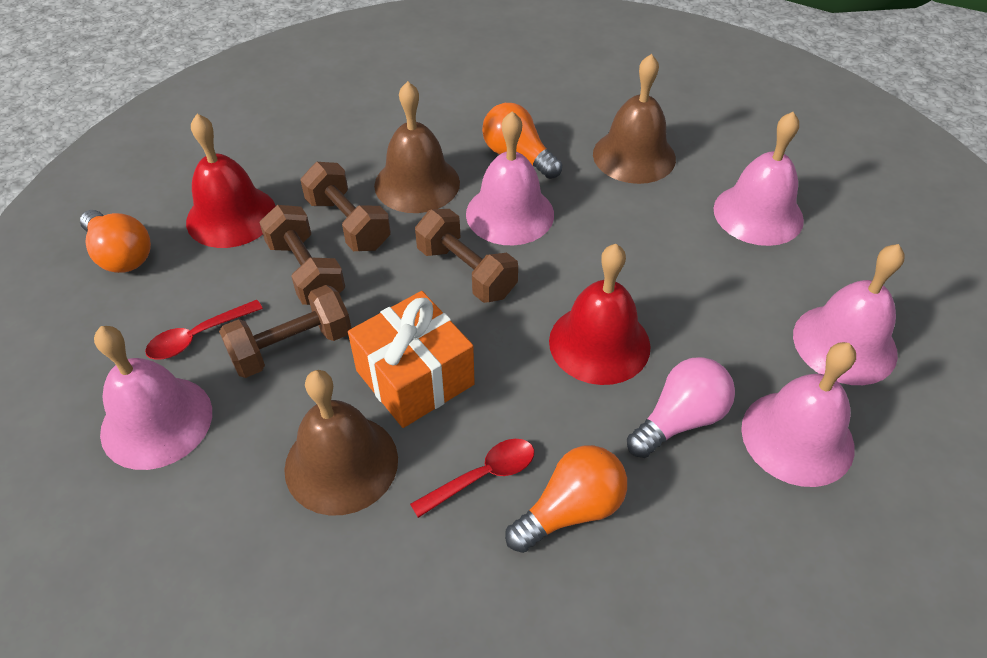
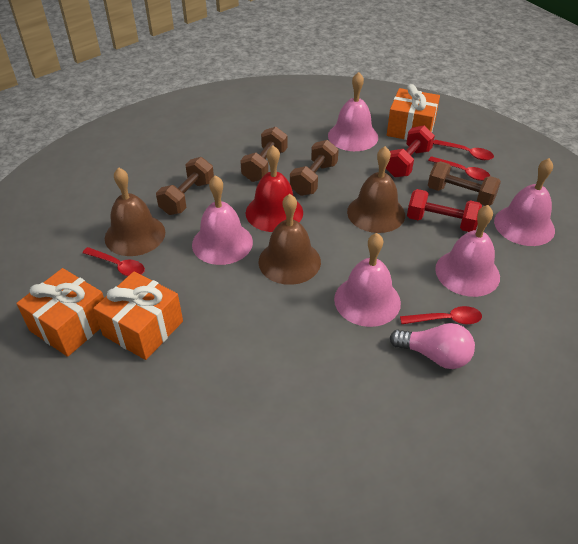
orange gift: 1 -> 3
orange light bulb: 3 -> 0
red bell: 2 -> 1
red dumbbell: 0 -> 2
red spoon: 2 -> 4

